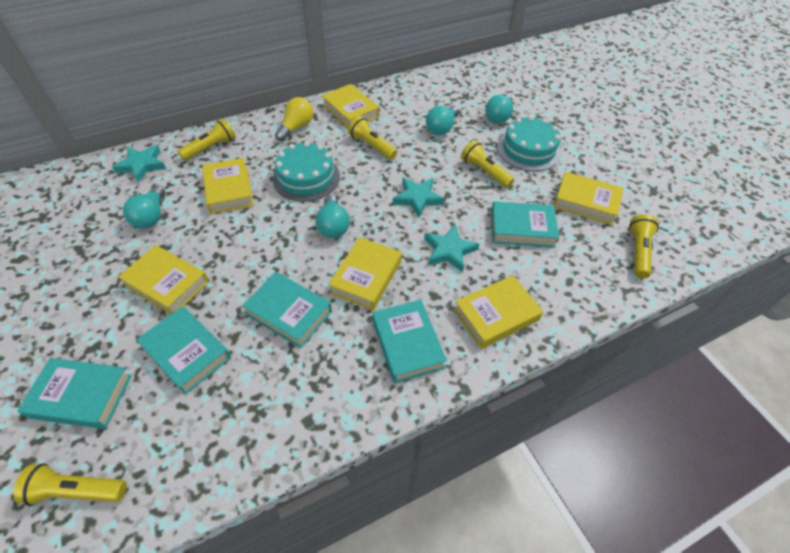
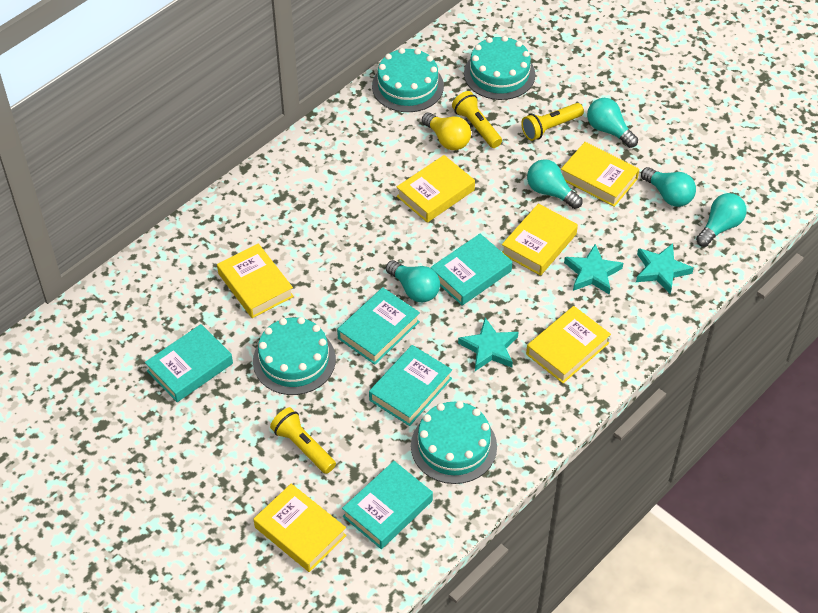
turquoise cake: 2 -> 4
turquoise light bulb: 4 -> 5
yellow flashlight: 5 -> 3

